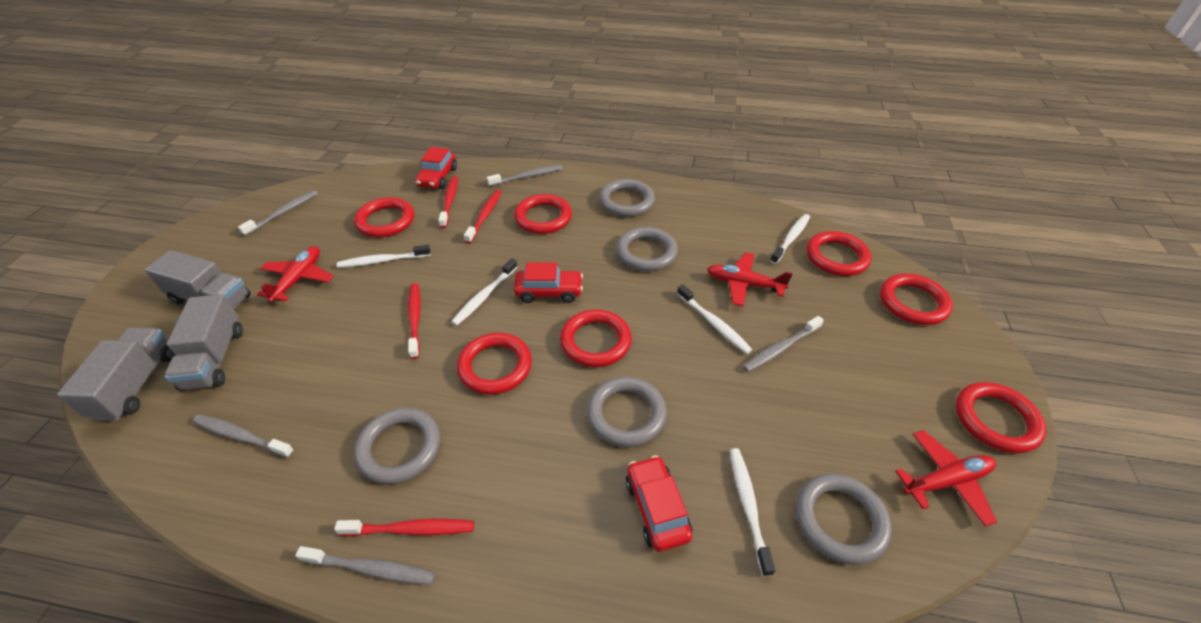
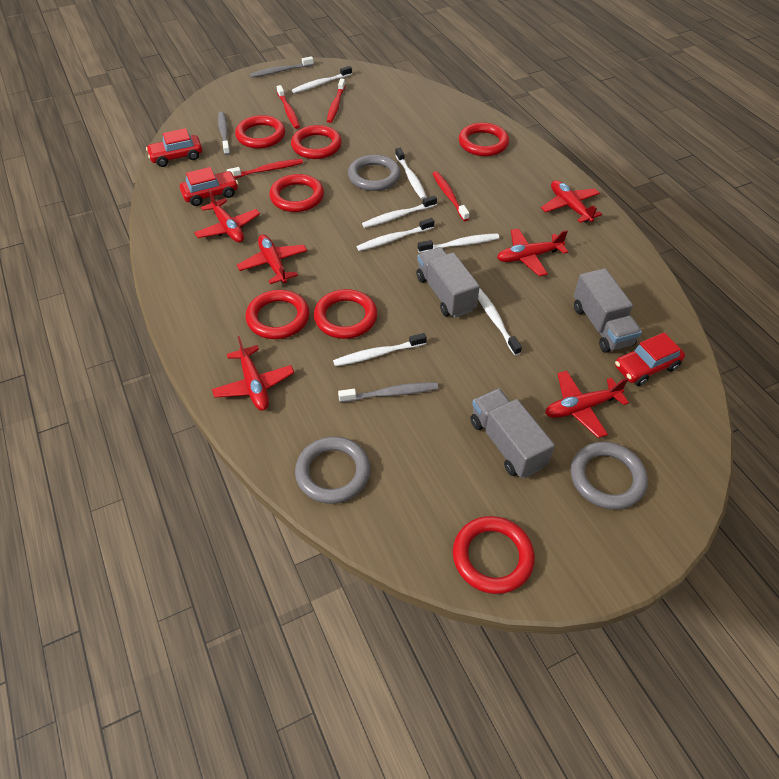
grey ring: 5 -> 3
grey toothbrush: 5 -> 3
red plane: 3 -> 6
white toothbrush: 5 -> 7

